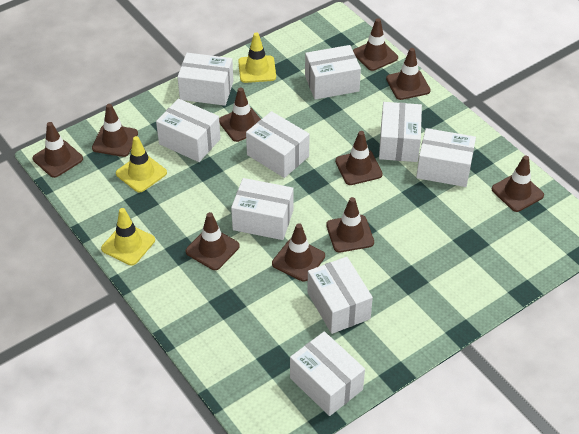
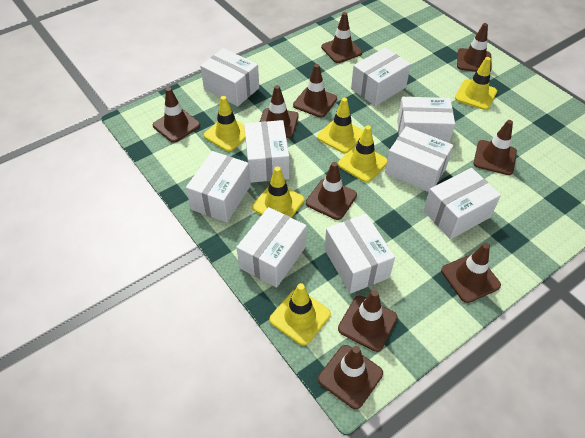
yellow traffic cone: 3 -> 6

